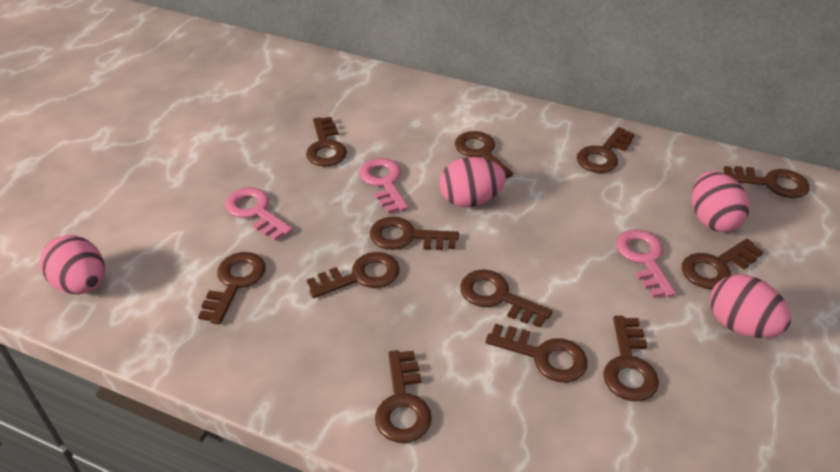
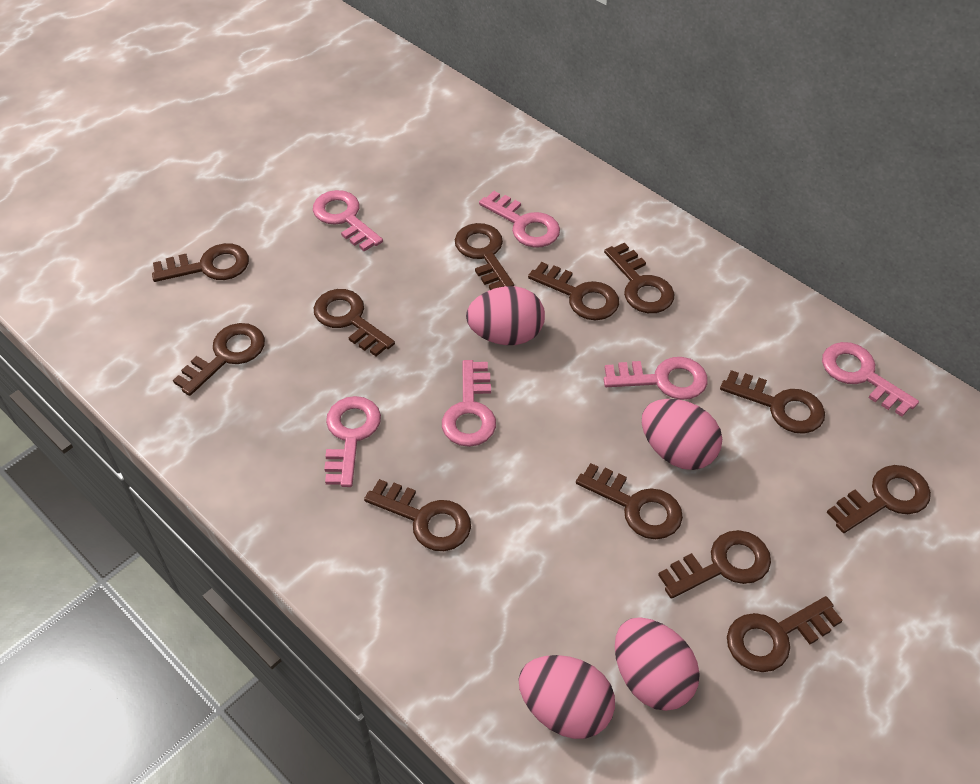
pink key: 3 -> 6

